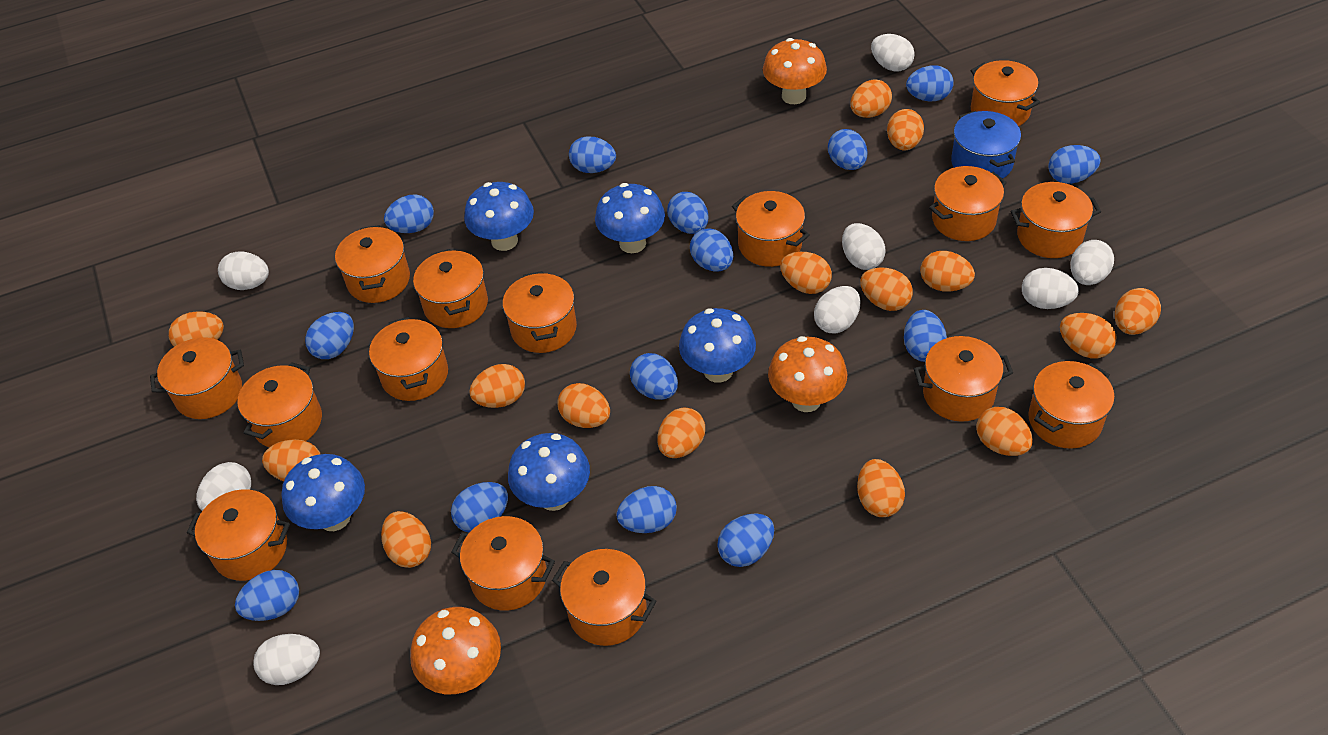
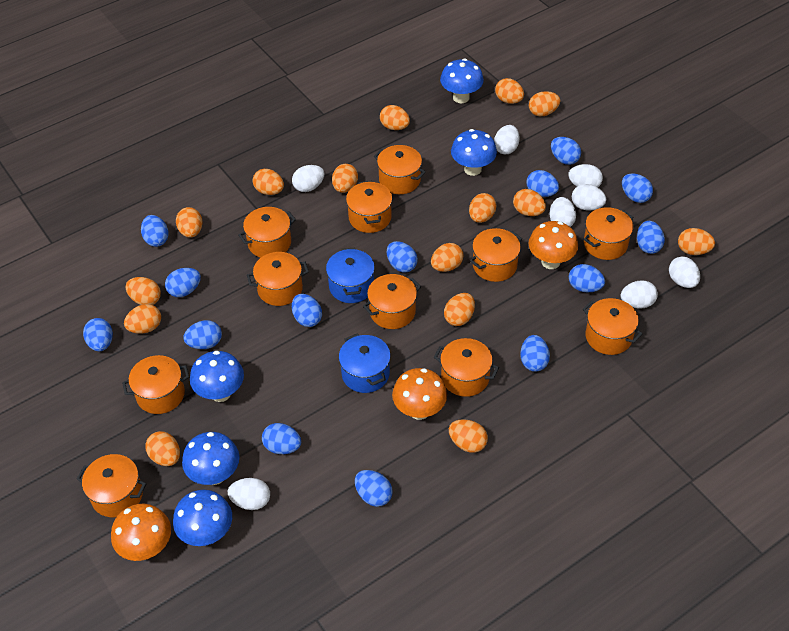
blue pot: 1 -> 2
orange pot: 15 -> 11

